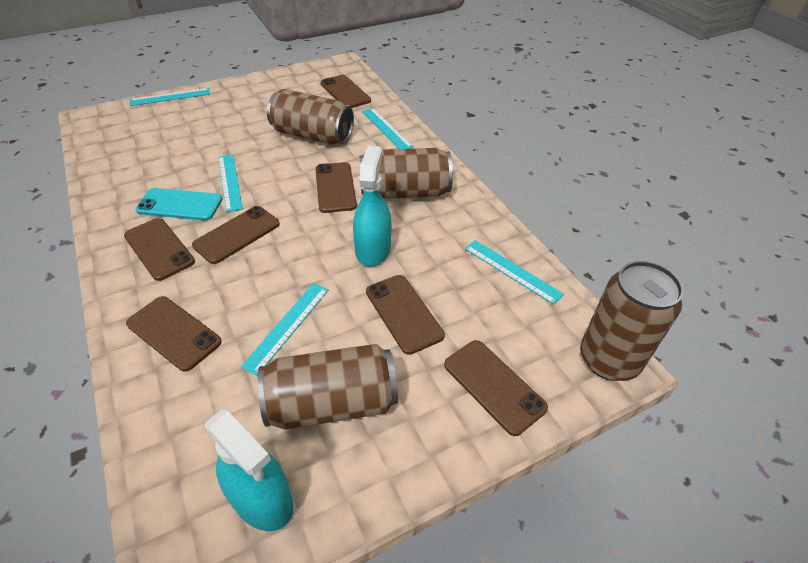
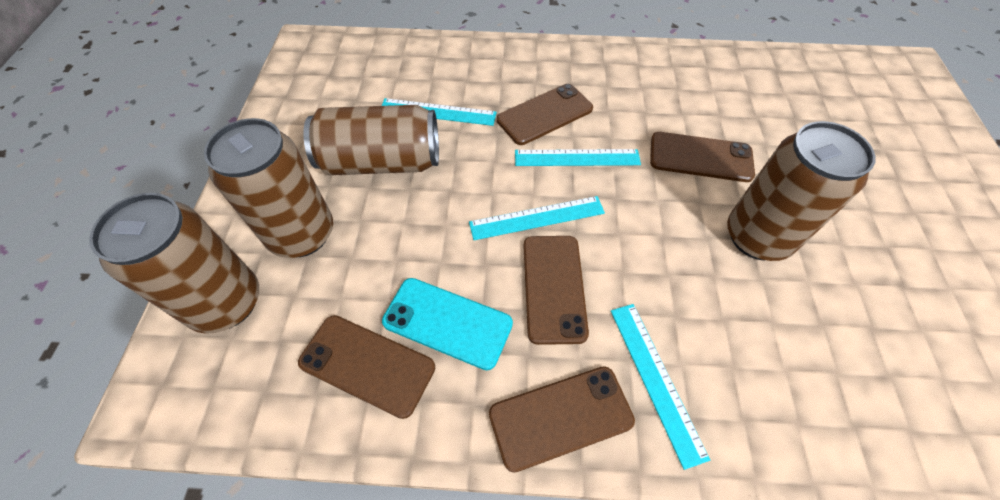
brown phone: 7 -> 5
turquoise ruler: 5 -> 4
turquoise spray bottle: 2 -> 0

